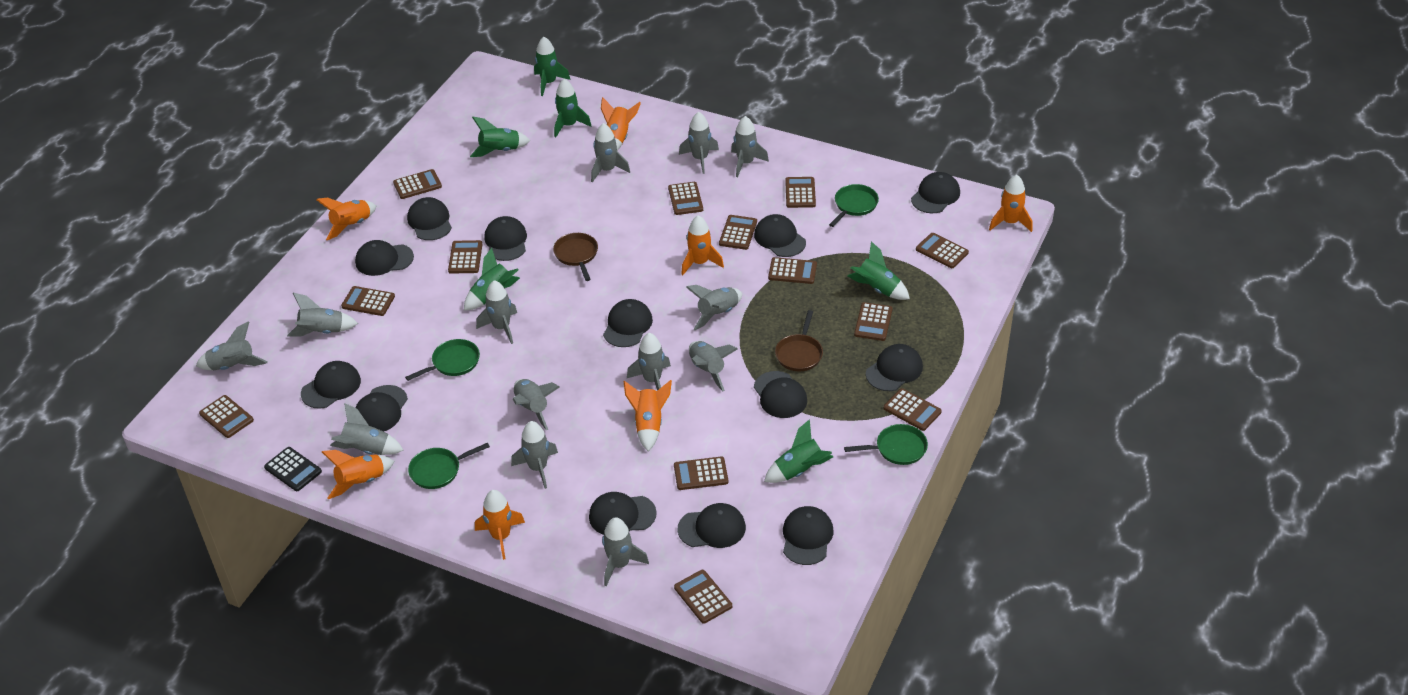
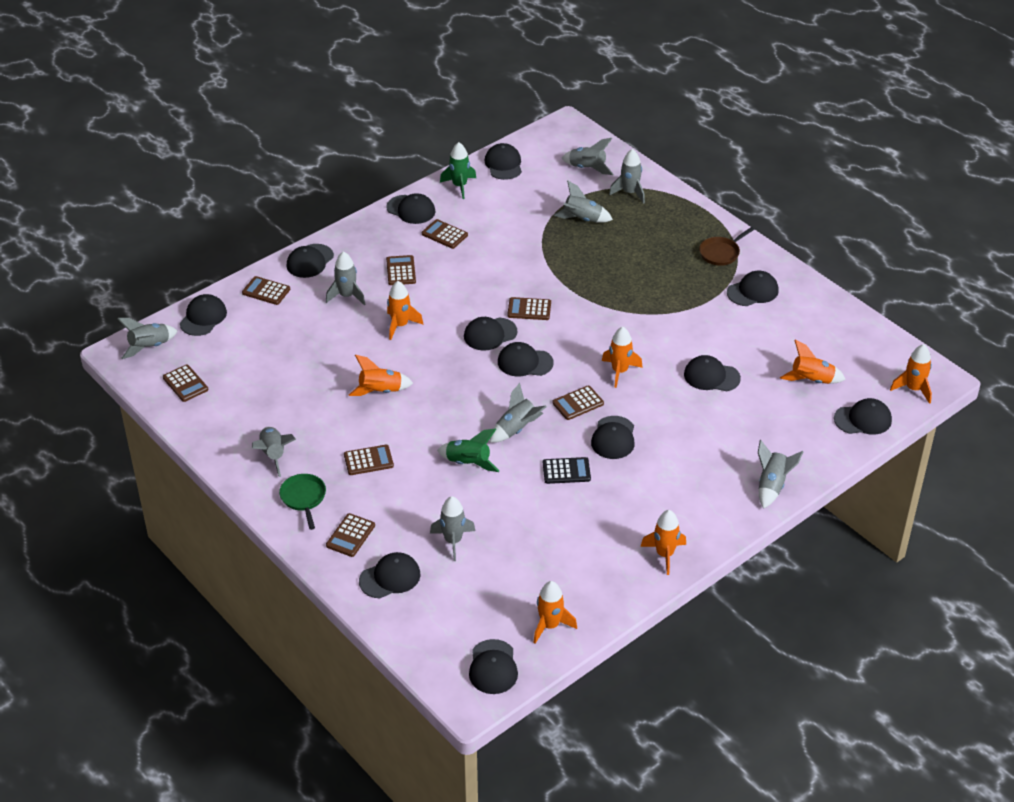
black cap: 13 -> 12
brown calculator: 13 -> 8
brown pan: 2 -> 1
green pan: 4 -> 1
green rocket: 6 -> 2
grey rocket: 13 -> 9

